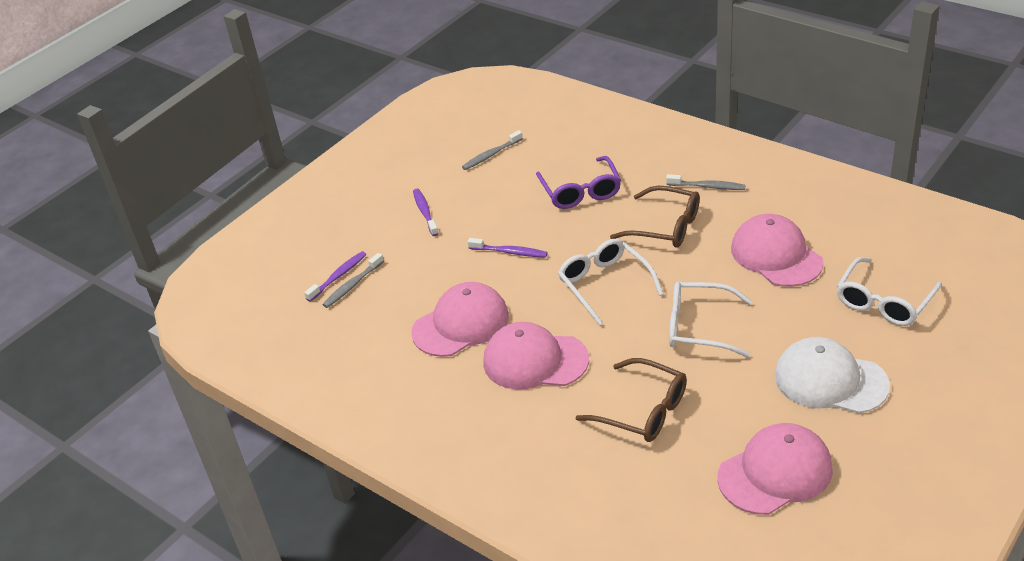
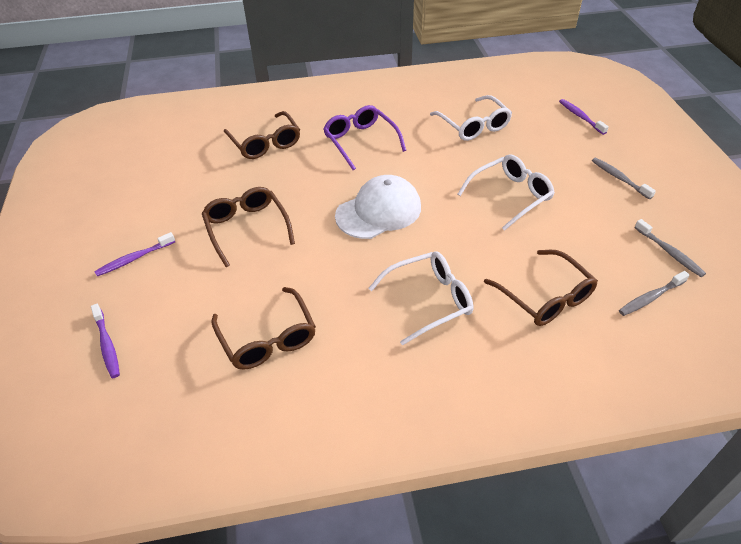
brown glasses: 2 -> 4
pink cap: 4 -> 0

